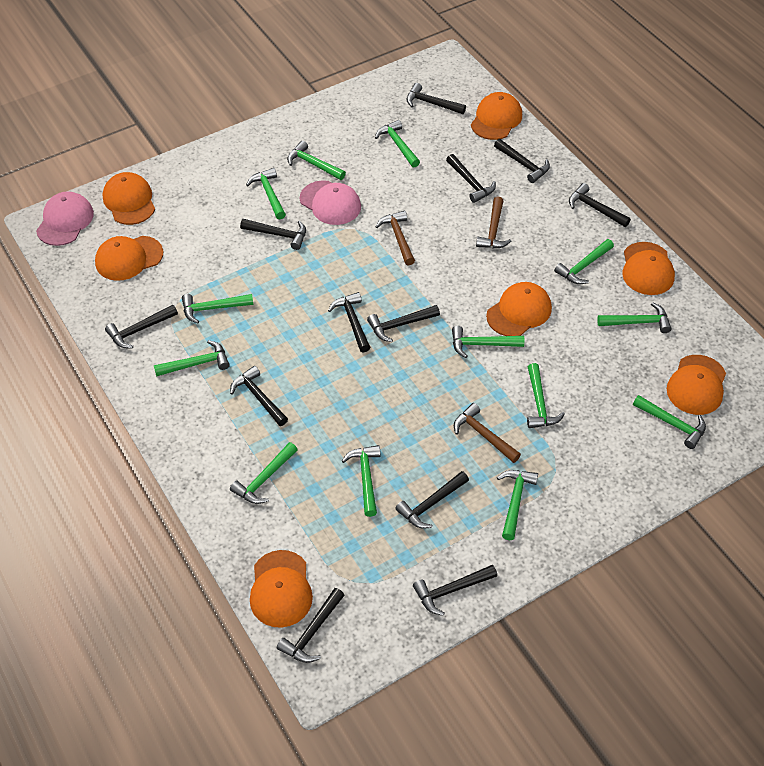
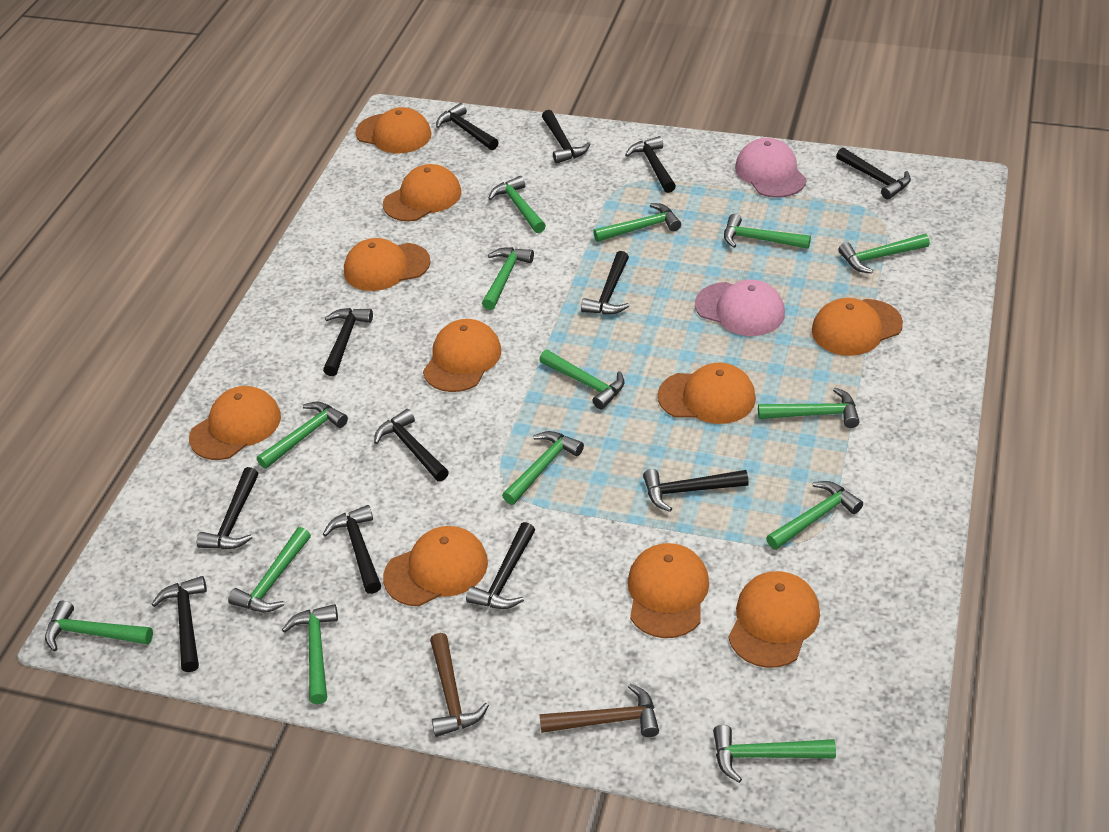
brown hammer: 3 -> 2
green hammer: 13 -> 14
orange cap: 7 -> 10

